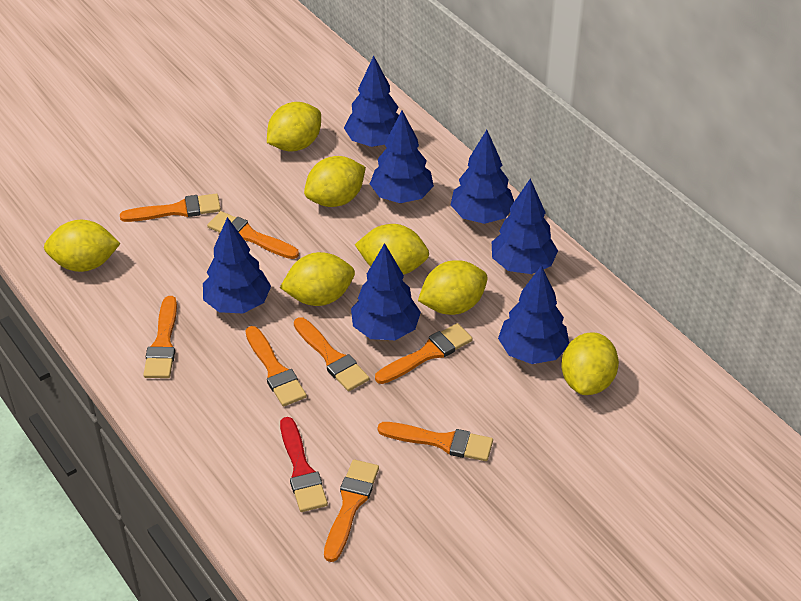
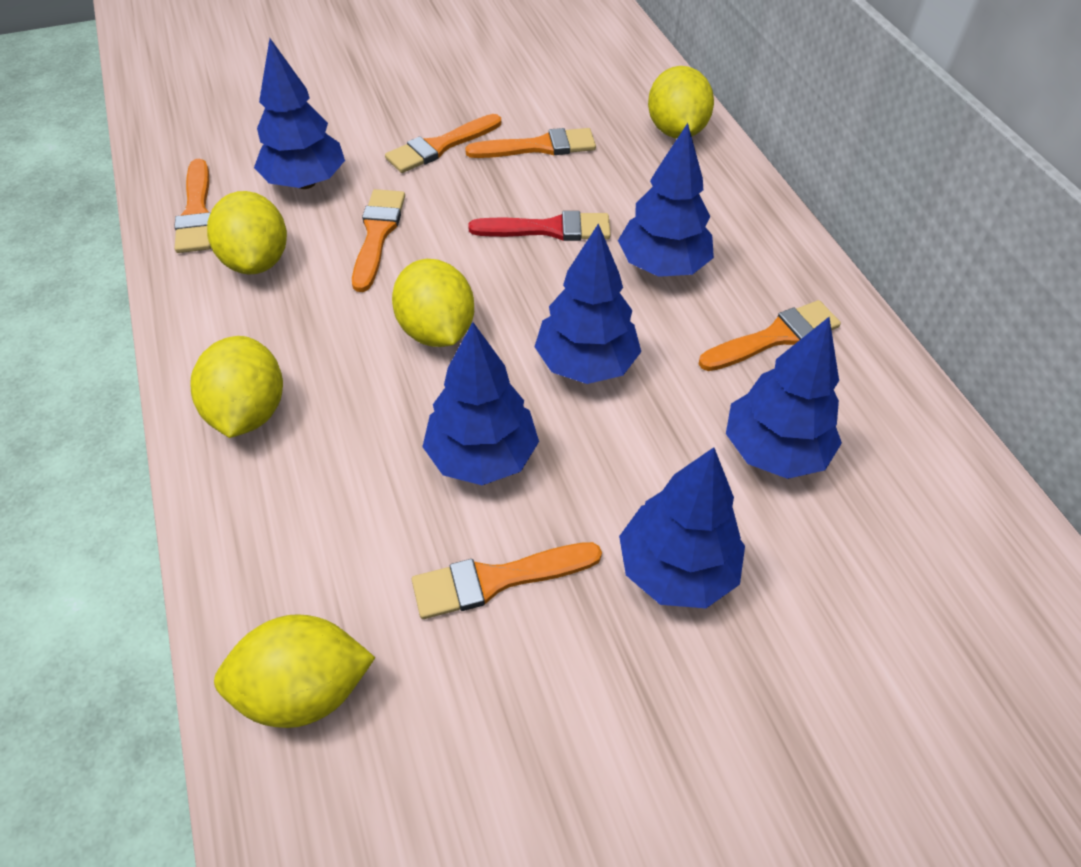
blue tree: 7 -> 6
orange brush: 8 -> 6
yellow lemon: 7 -> 5

